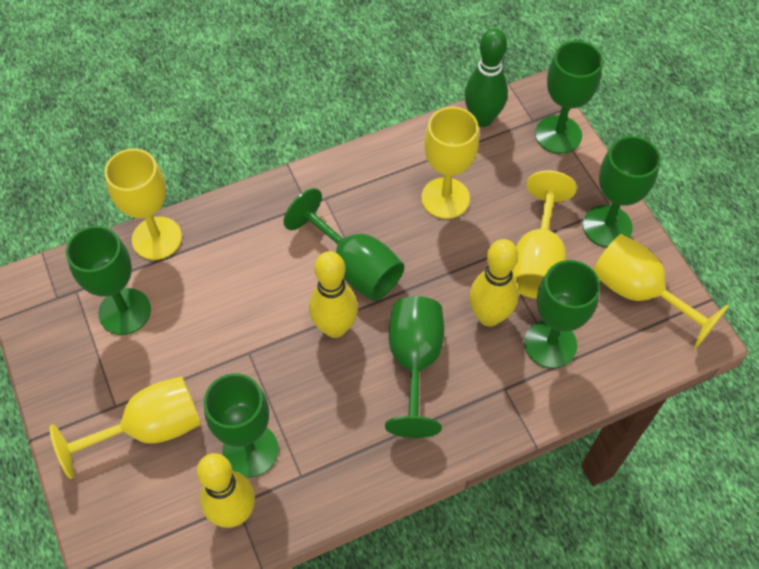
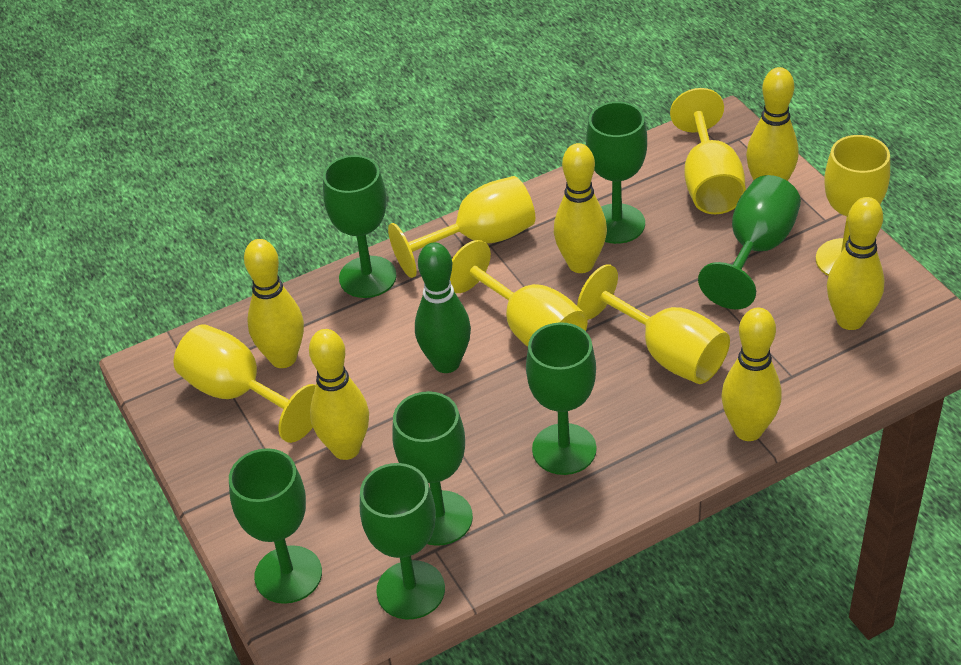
yellow bowling pin: 3 -> 6
yellow goblet: 5 -> 6

